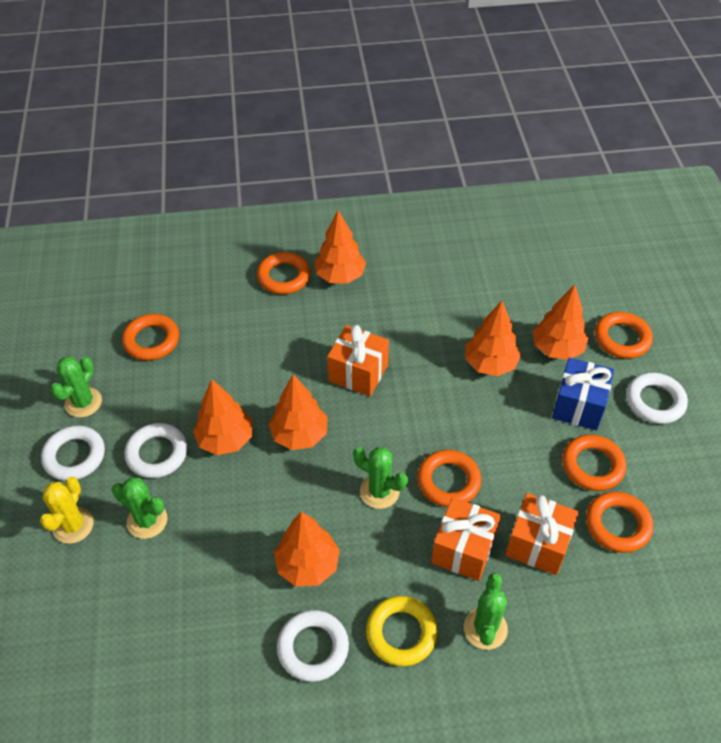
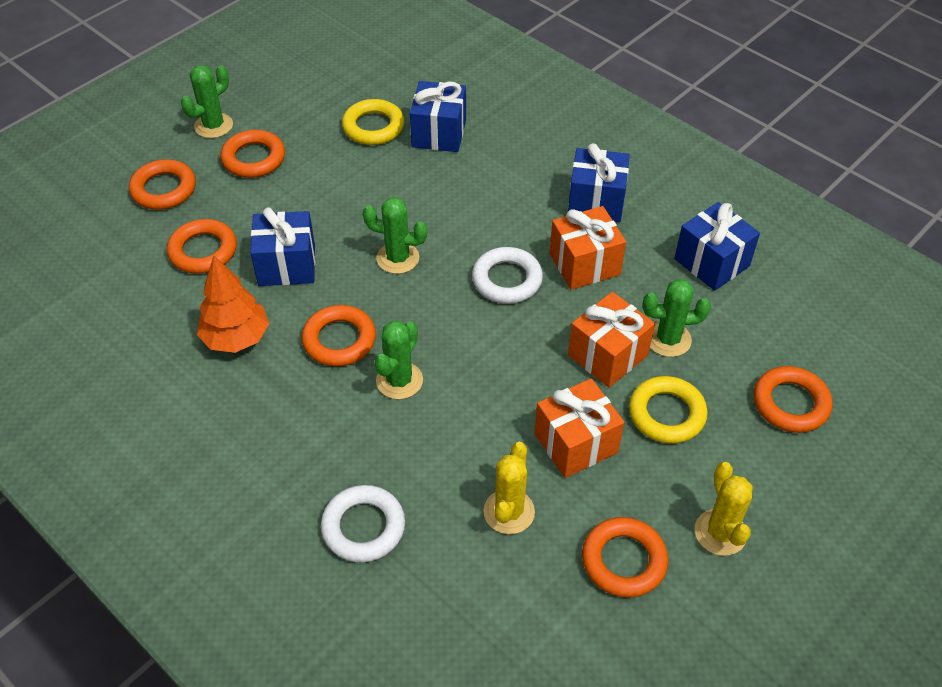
blue gift: 1 -> 4
orange tree: 6 -> 1
white ring: 4 -> 2
yellow cactus: 1 -> 2
yellow ring: 1 -> 2

